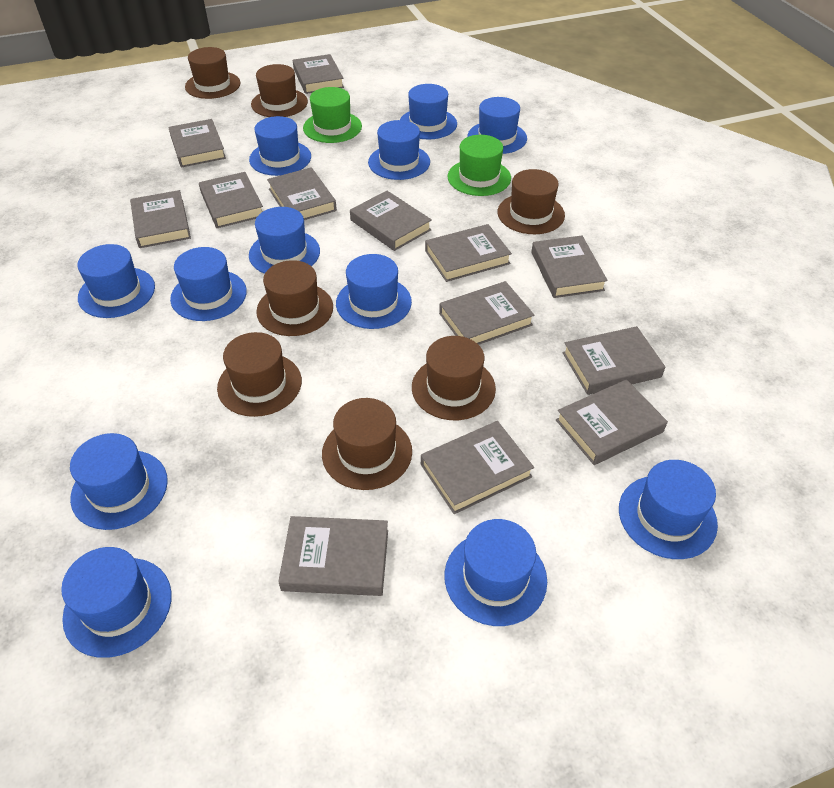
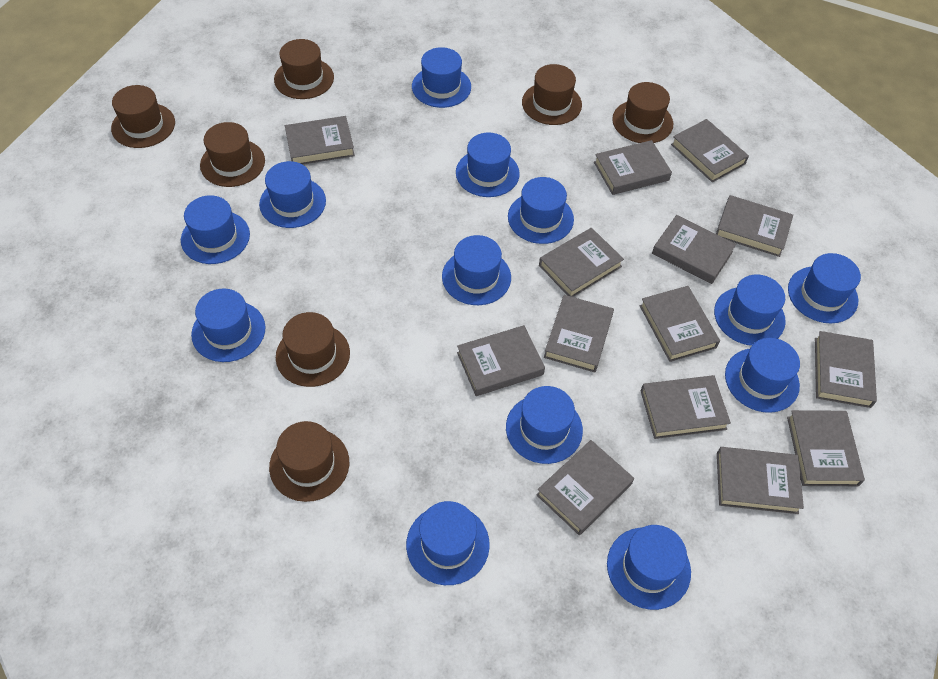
blue hat: 12 -> 13
green hat: 2 -> 0
grey book: 13 -> 14

